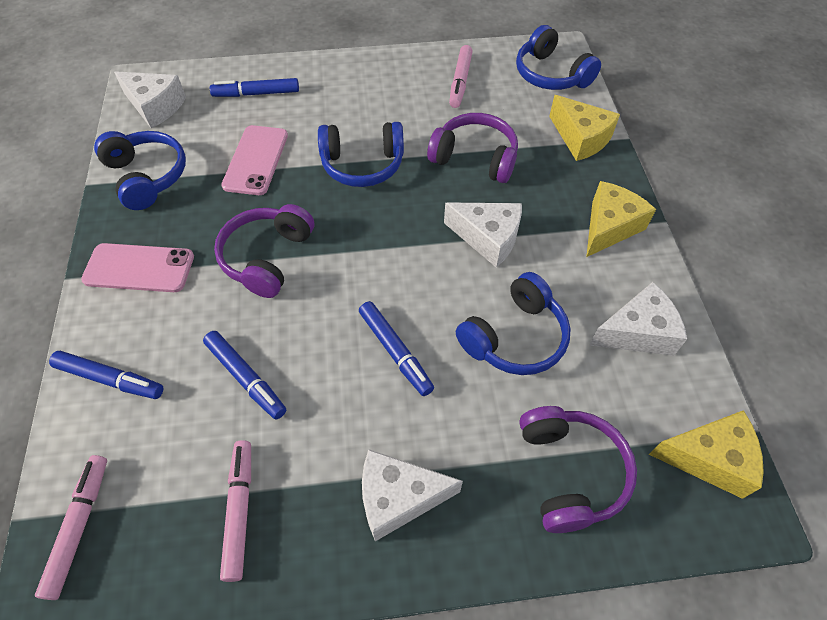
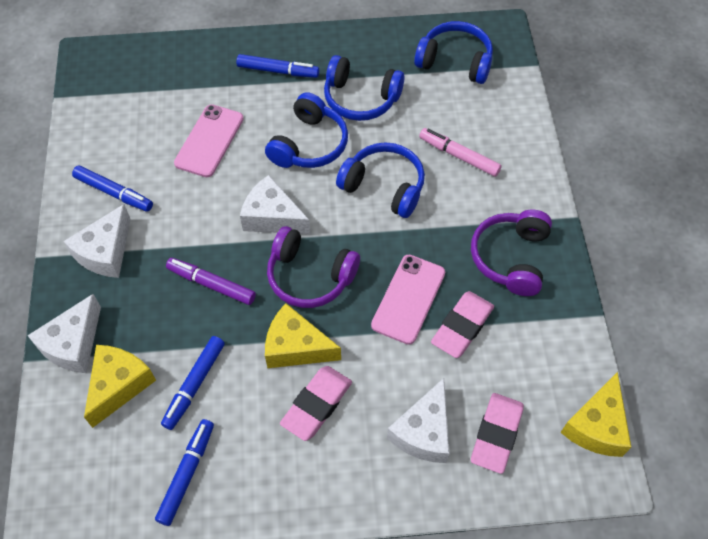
pink eraser: 0 -> 3
pink marker: 3 -> 1
purple headphones: 3 -> 2
purple marker: 0 -> 1

